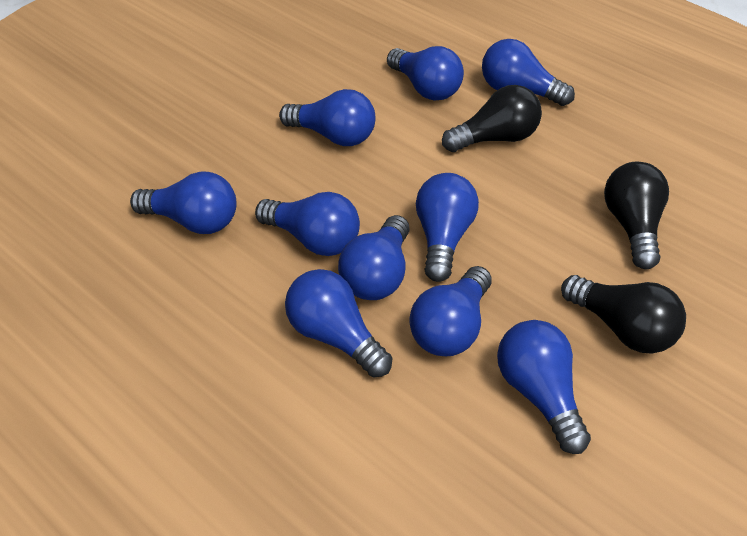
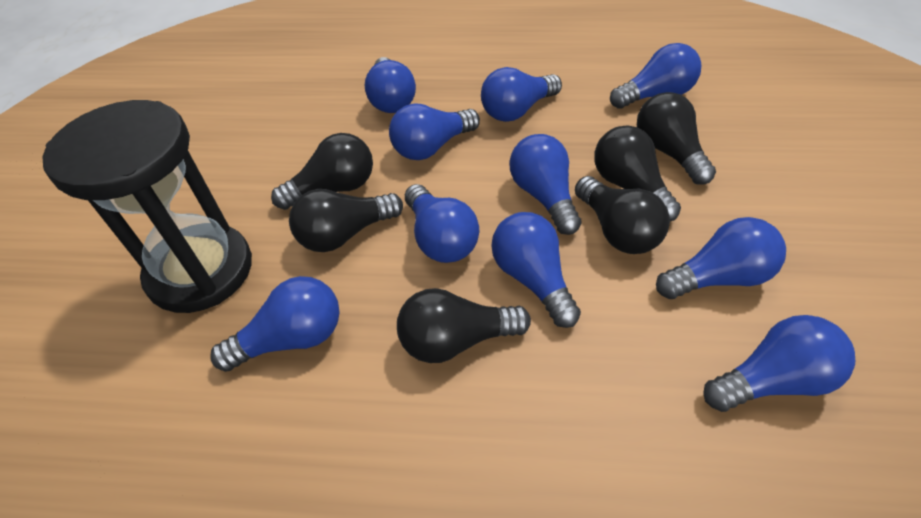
black hourglass: 0 -> 1
black light bulb: 3 -> 6

